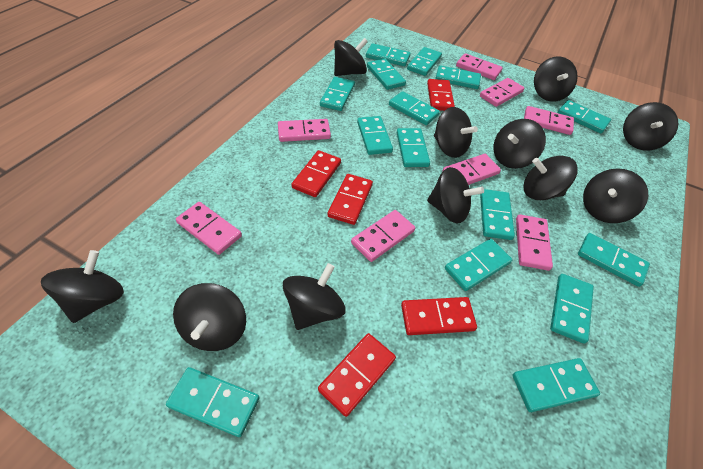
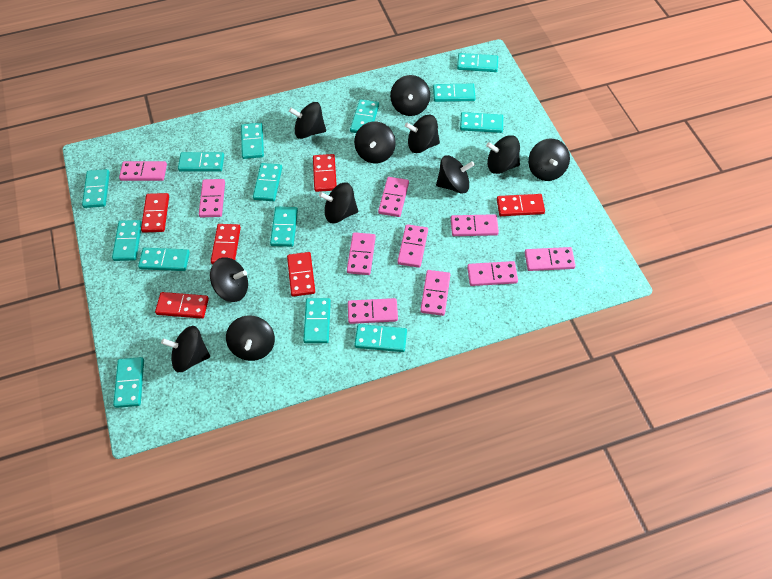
pink domino: 8 -> 10
red domino: 5 -> 6
turquoise domino: 15 -> 14

